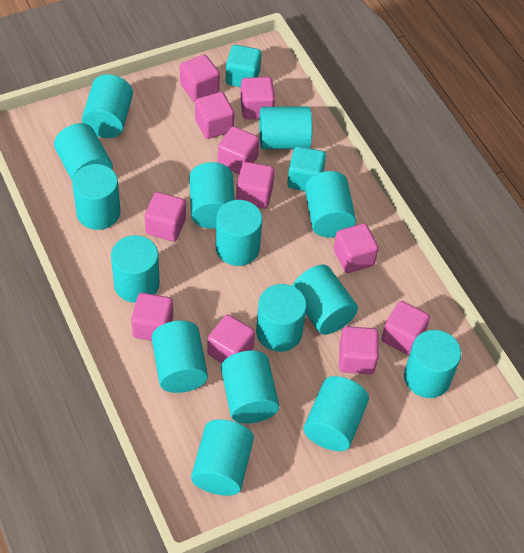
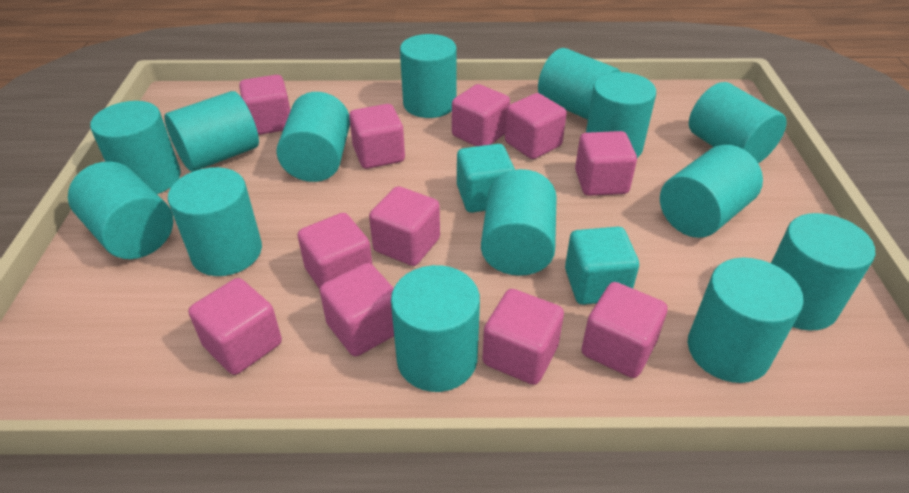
turquoise cylinder: 15 -> 14

